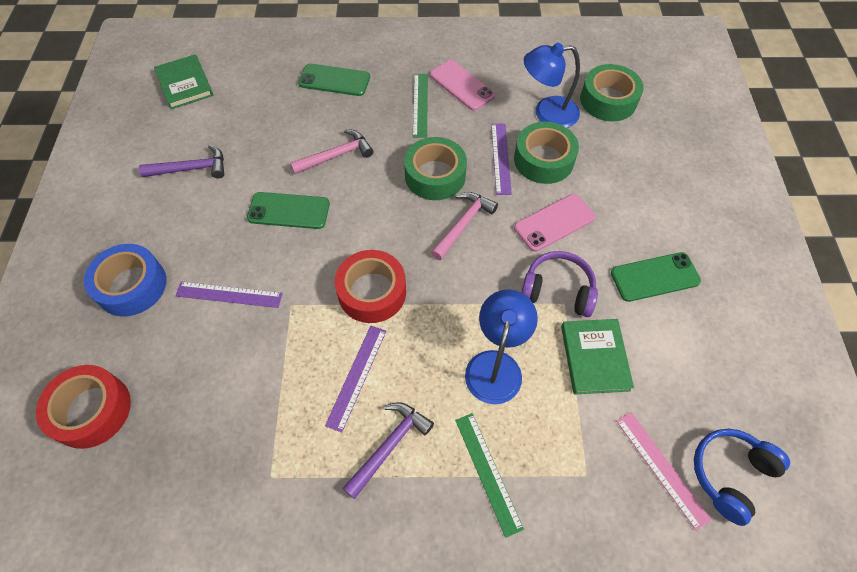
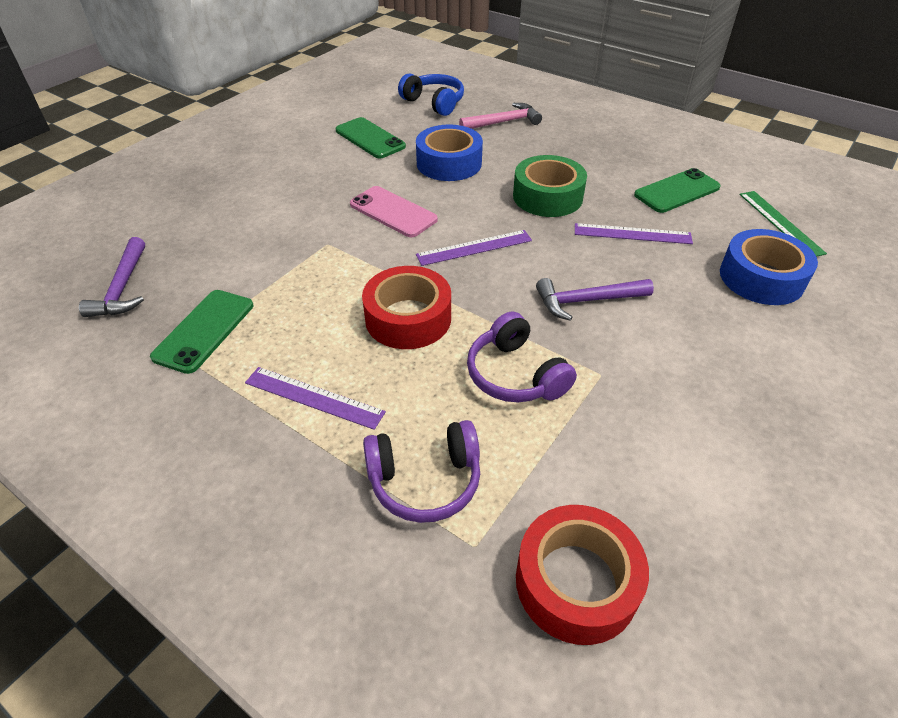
blue lamp: 2 -> 0
blue tape: 1 -> 2
green book: 2 -> 0
green ruler: 2 -> 1
green tape: 3 -> 1
pink hammer: 2 -> 1
pink phone: 2 -> 1
pink ruler: 1 -> 0
purple headphones: 1 -> 2

